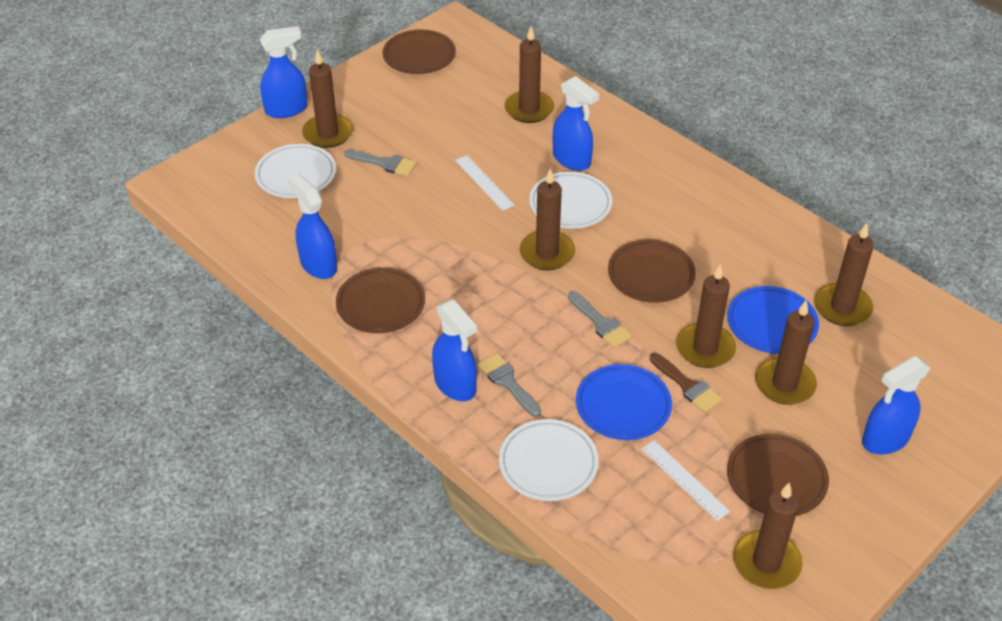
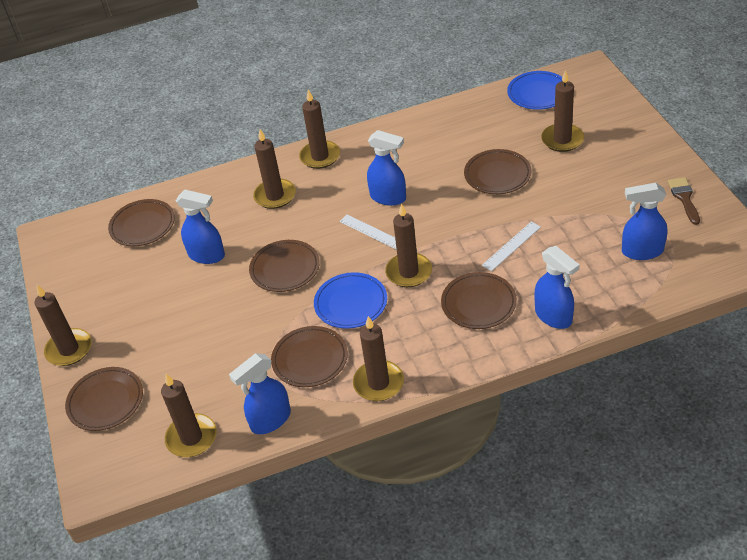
brown plate: 4 -> 6
grey brush: 3 -> 0
white plate: 3 -> 0

